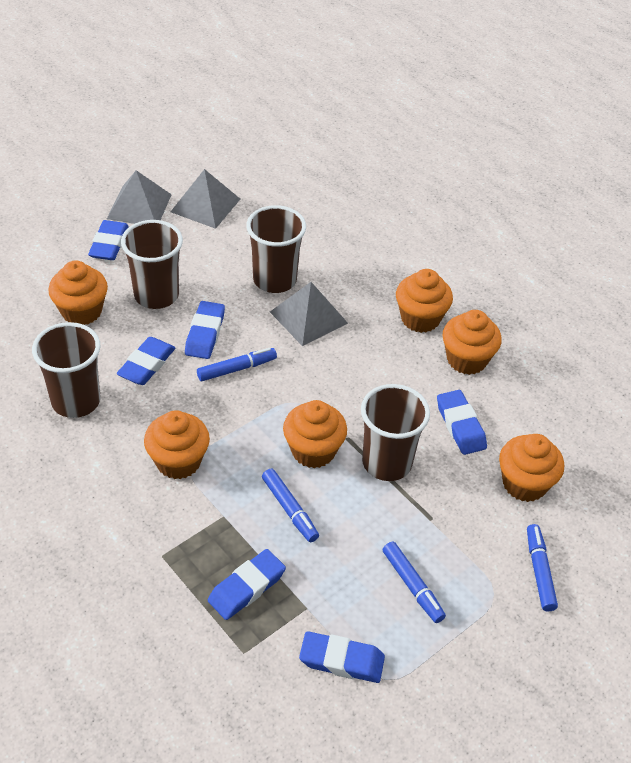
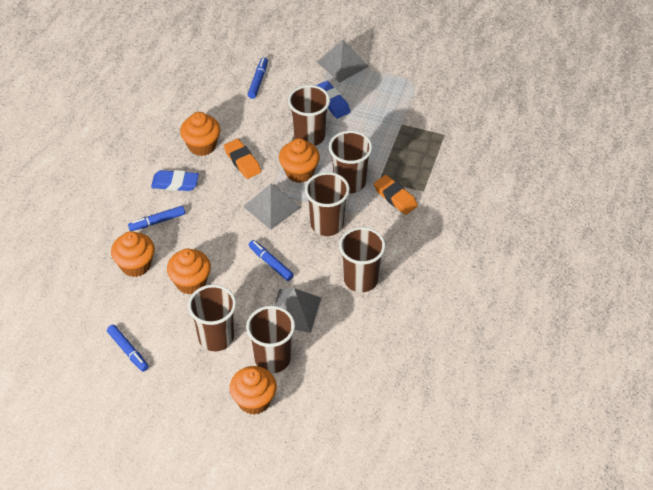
blue eraser: 6 -> 2
brown cup: 4 -> 6
orange cupcake: 6 -> 5
orange eraser: 0 -> 2

